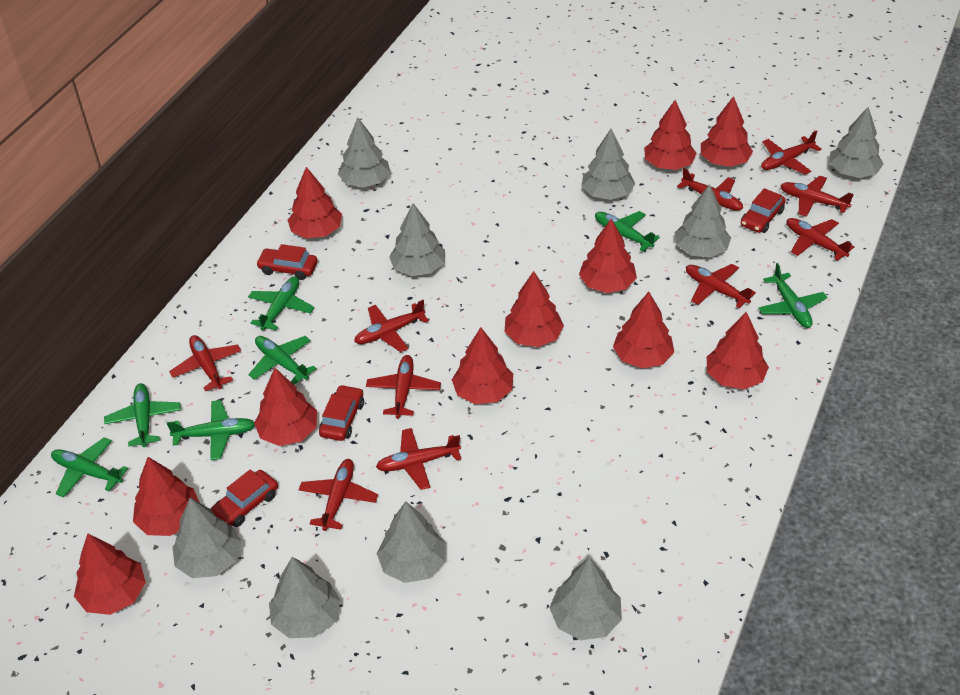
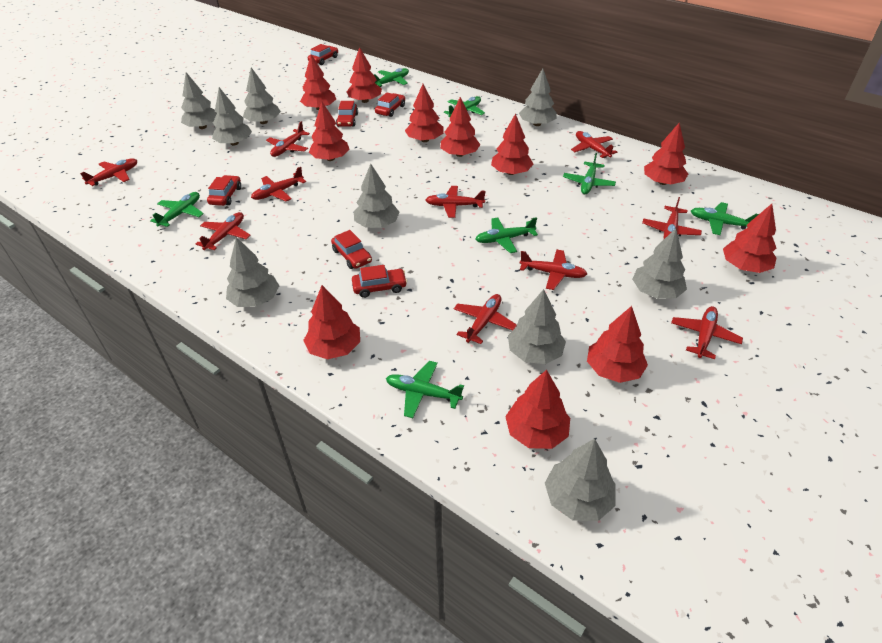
red car: 4 -> 6

